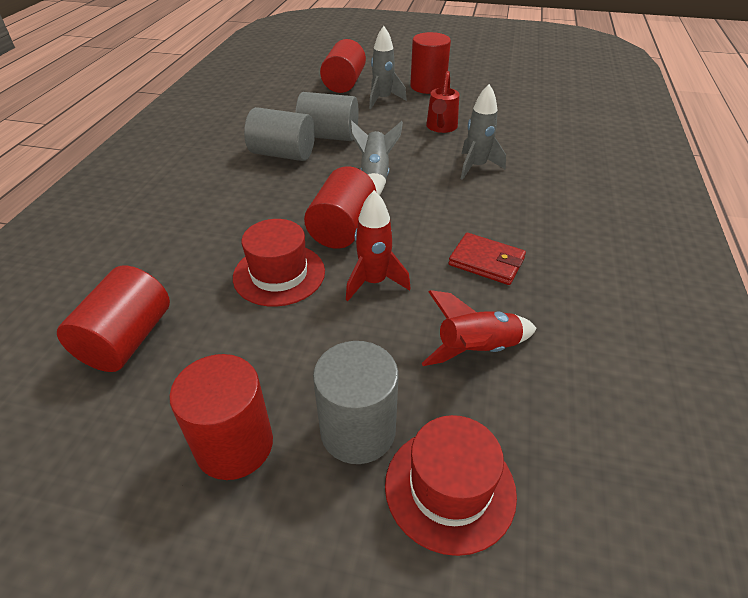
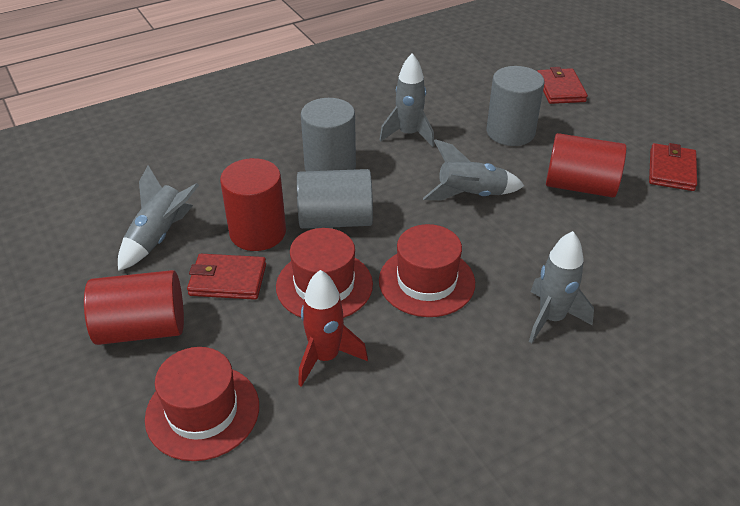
grey rocket: 3 -> 4
red cylinder: 5 -> 3
red hat: 2 -> 3
red rocket: 2 -> 1
red wallet: 1 -> 3
red watering can: 1 -> 0

